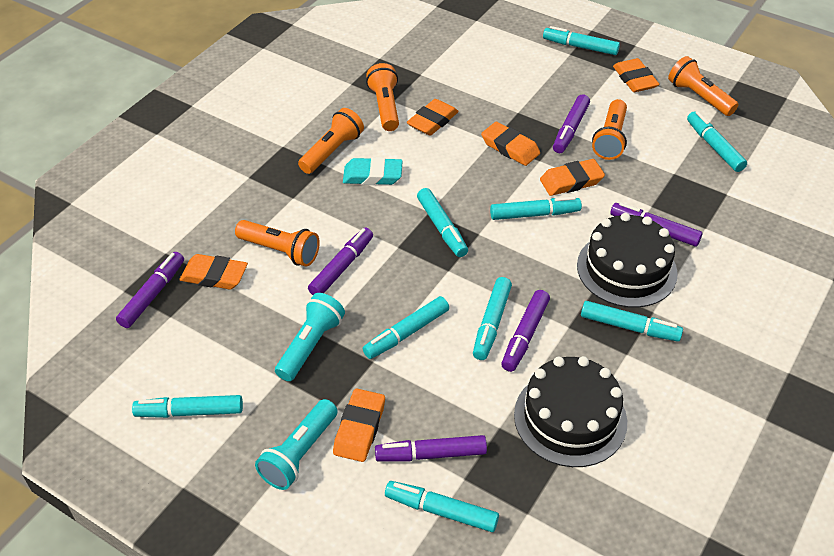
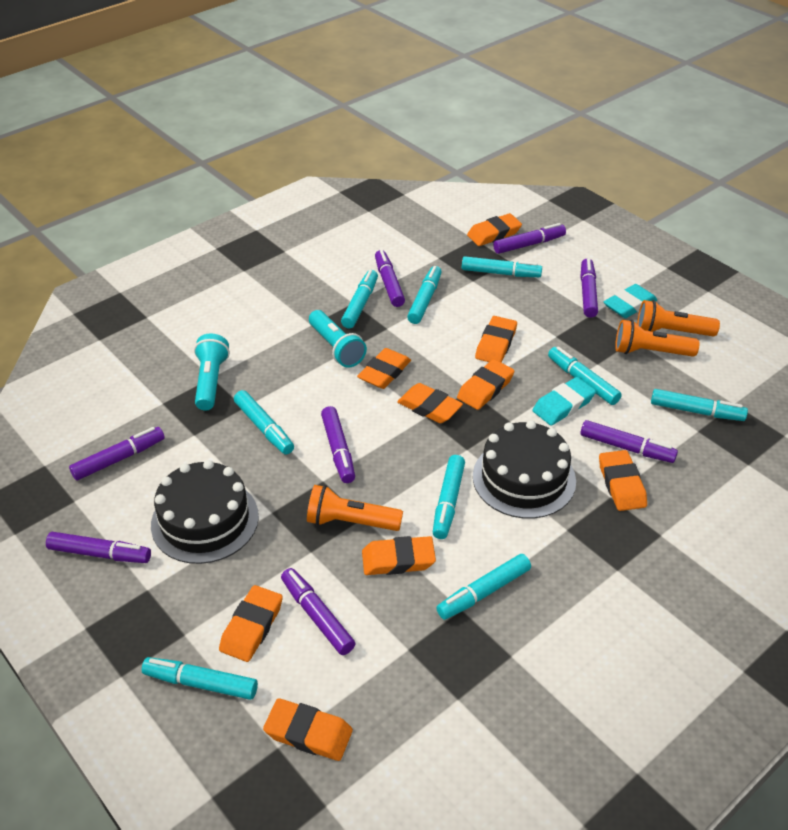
orange eraser: 6 -> 9
orange flashlight: 5 -> 3
purple marker: 6 -> 8
turquoise eraser: 1 -> 2

